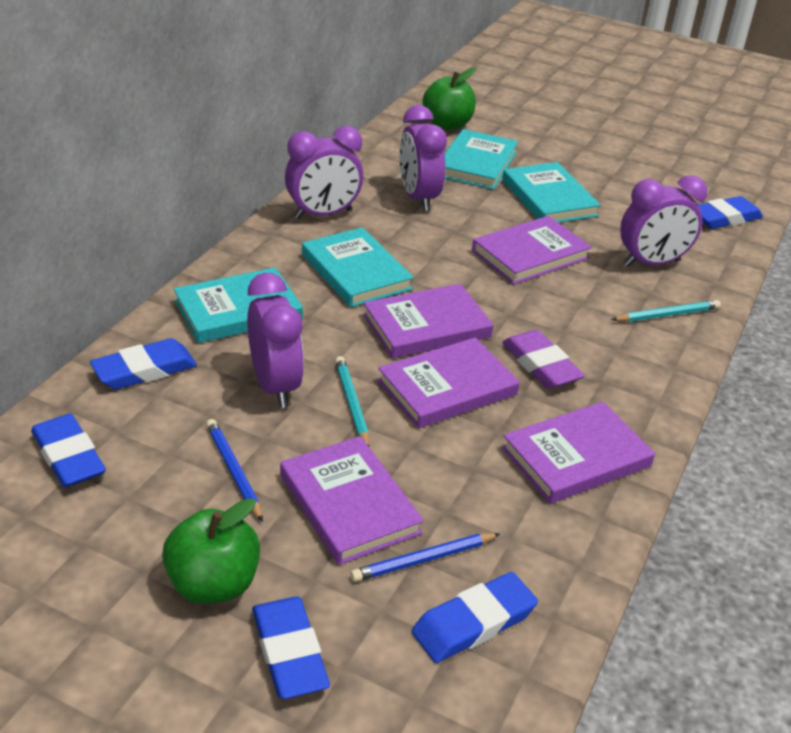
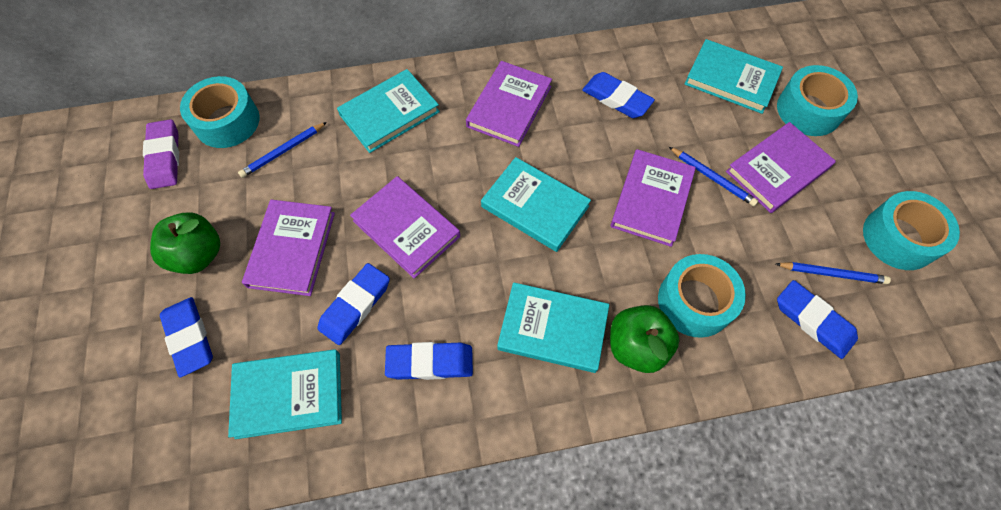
blue pencil: 2 -> 3
purple clock: 4 -> 0
turquoise book: 4 -> 5
turquoise pencil: 2 -> 0
turquoise tape: 0 -> 4

